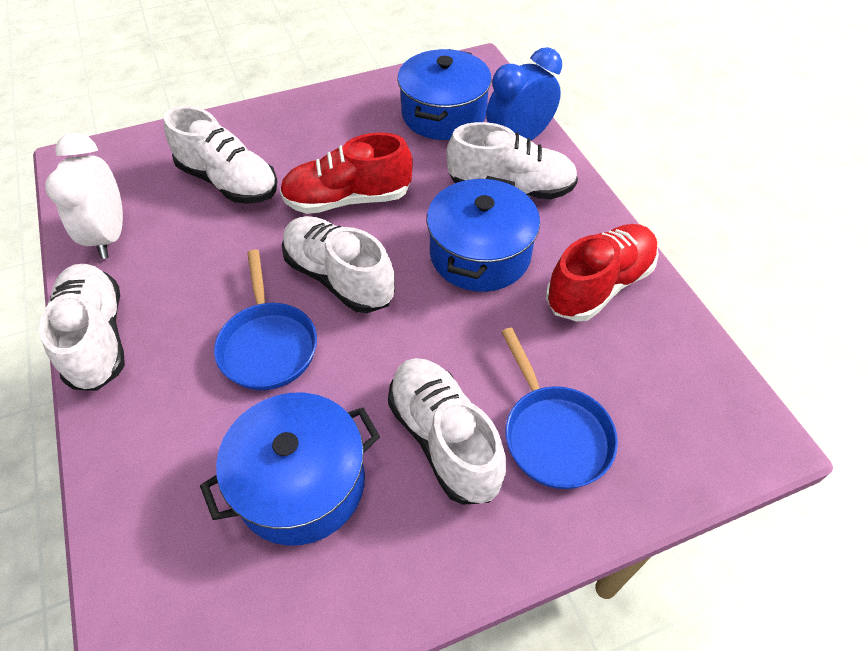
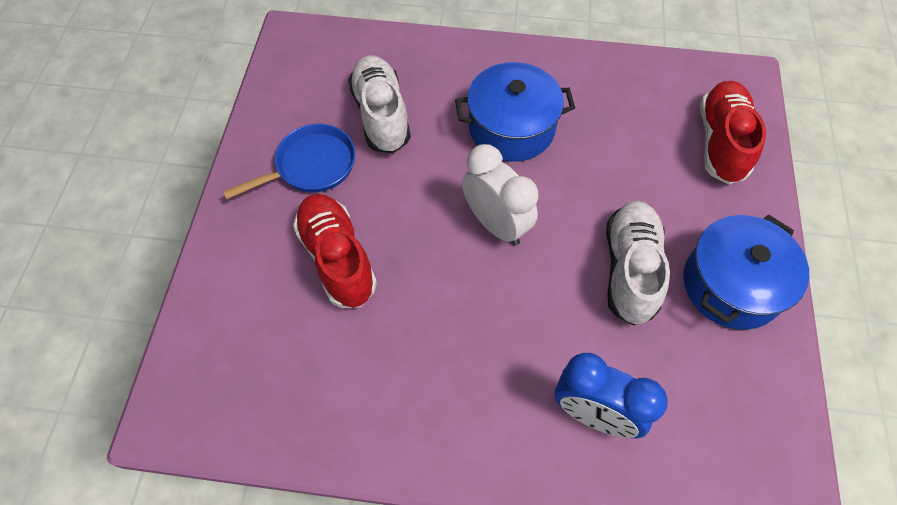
blue pan: 2 -> 1
blue pot: 3 -> 2
white shoe: 5 -> 2

